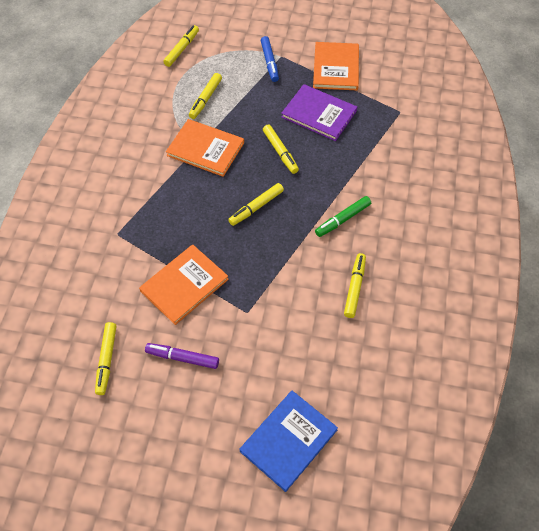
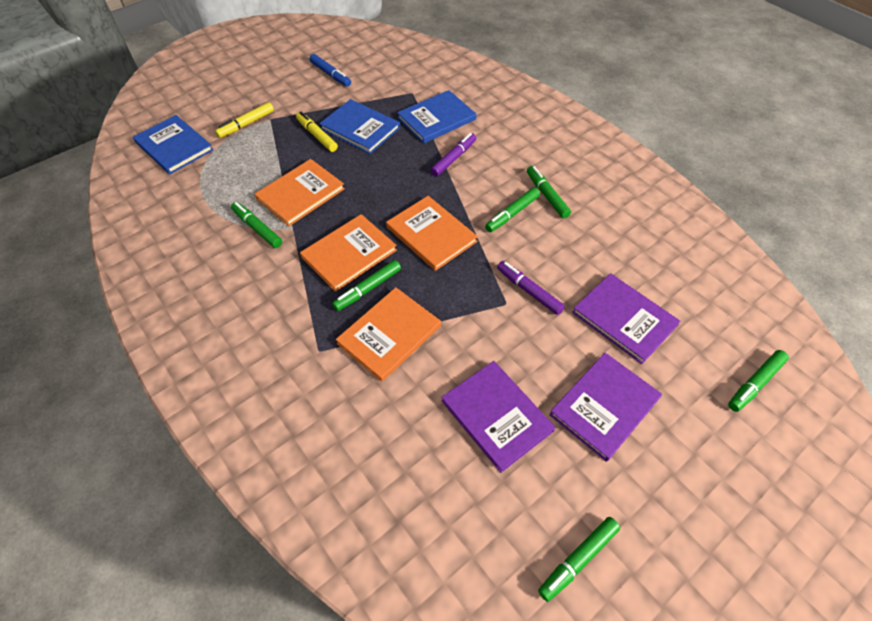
blue book: 1 -> 3
green marker: 1 -> 6
orange book: 3 -> 4
purple book: 1 -> 3
purple marker: 1 -> 2
yellow marker: 6 -> 2

